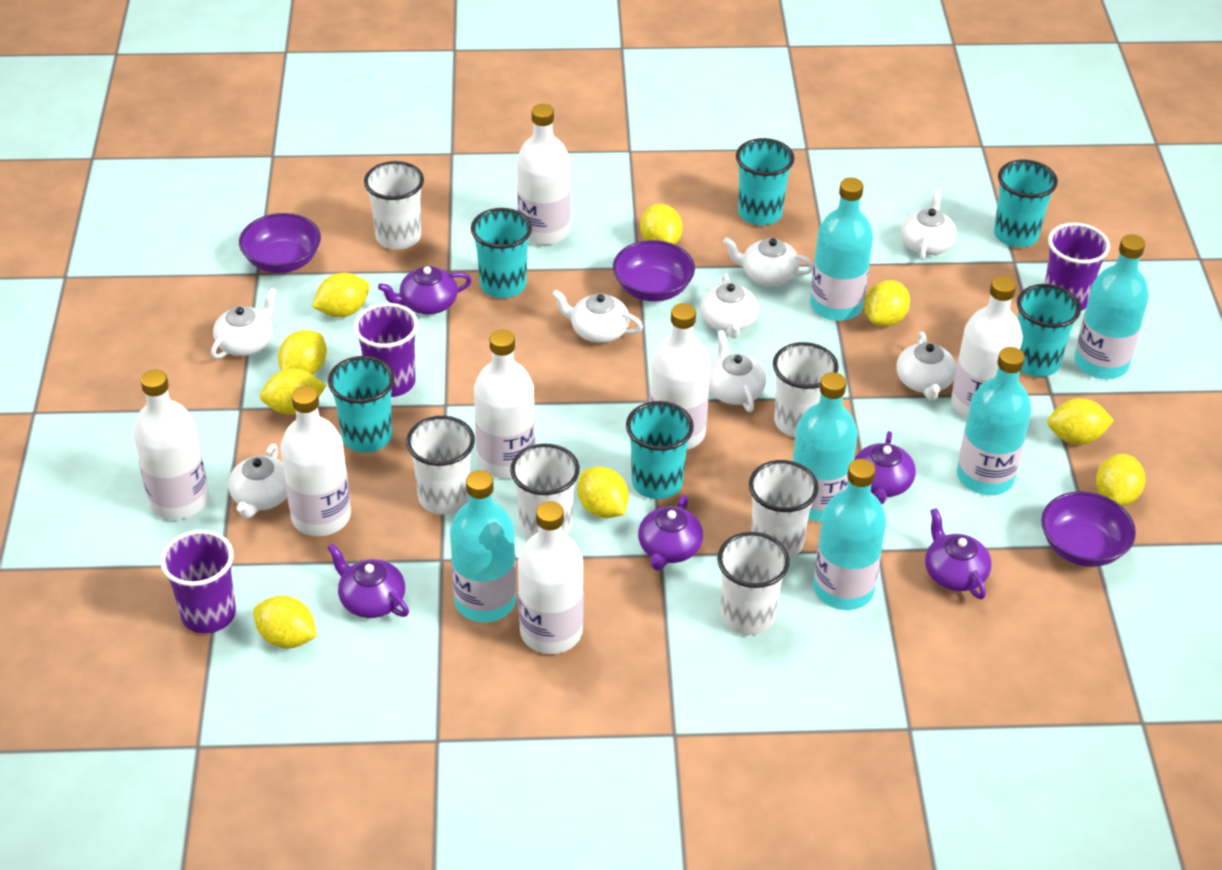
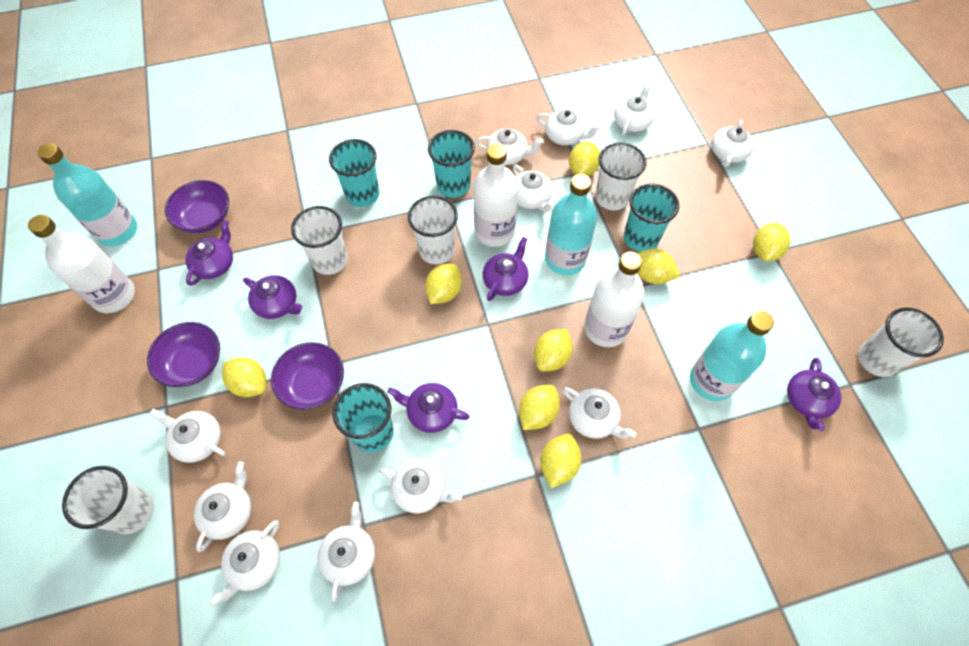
purple cup: 3 -> 0
turquoise bottle: 6 -> 3
turquoise cup: 6 -> 4
white bottle: 7 -> 3
white cup: 6 -> 5
white teapot: 8 -> 11
yellow lemon: 9 -> 8

